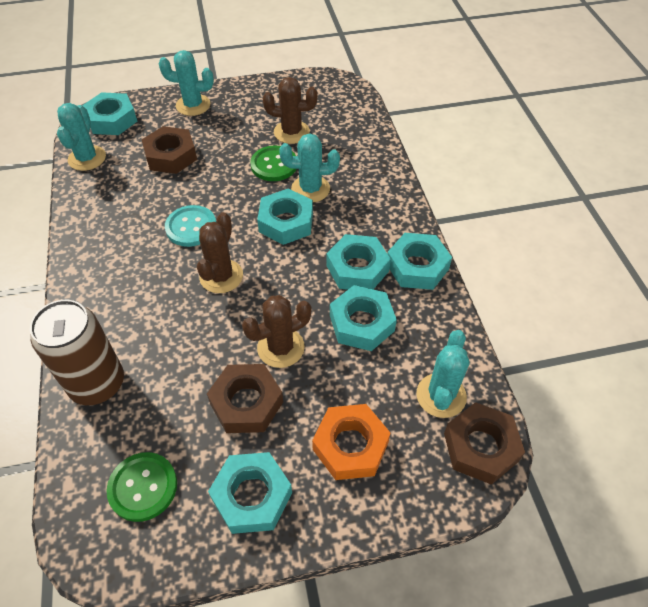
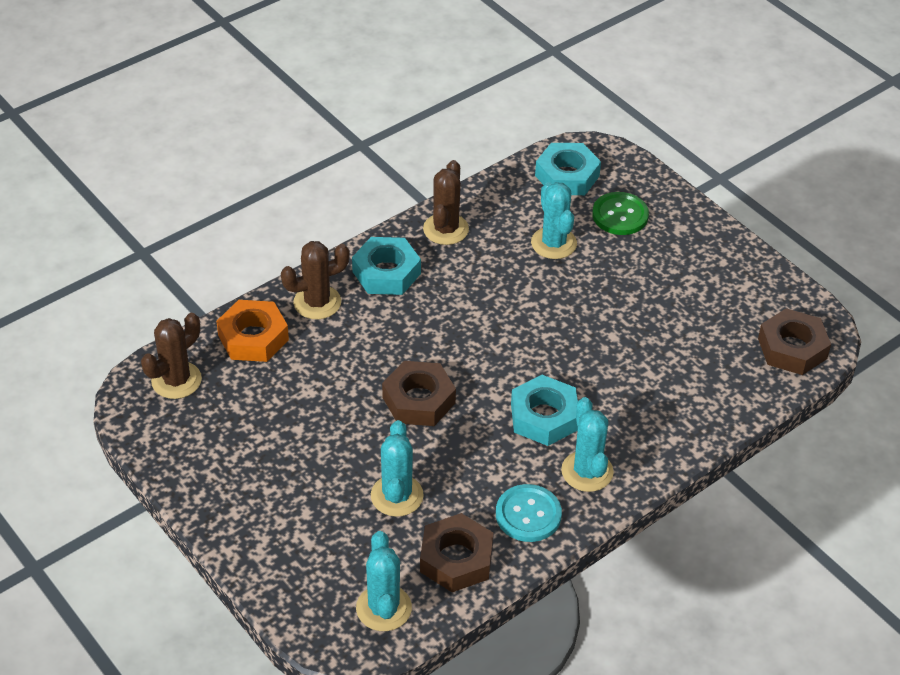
brown can: 1 -> 0
green button: 2 -> 1
turquoise nut: 6 -> 3

